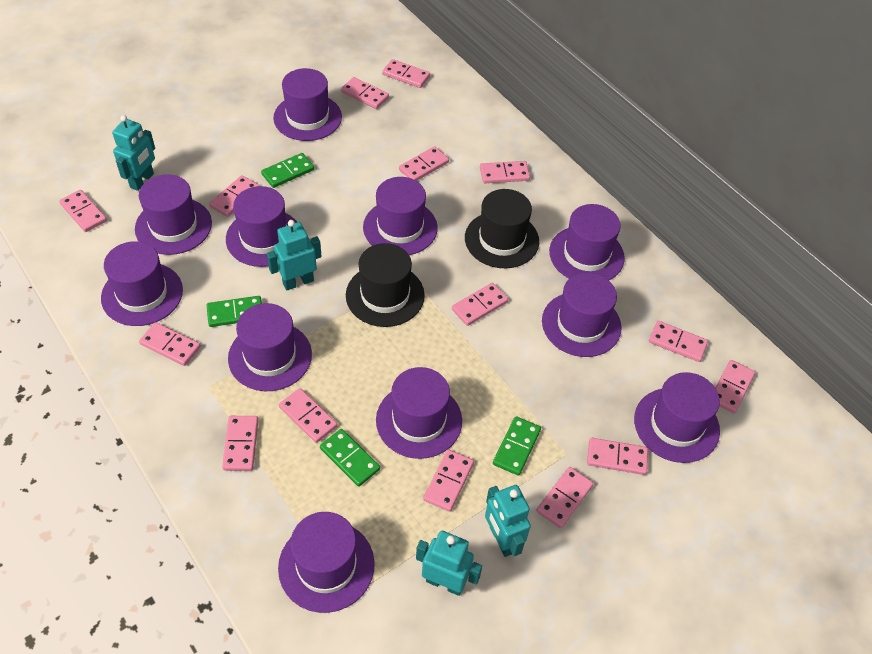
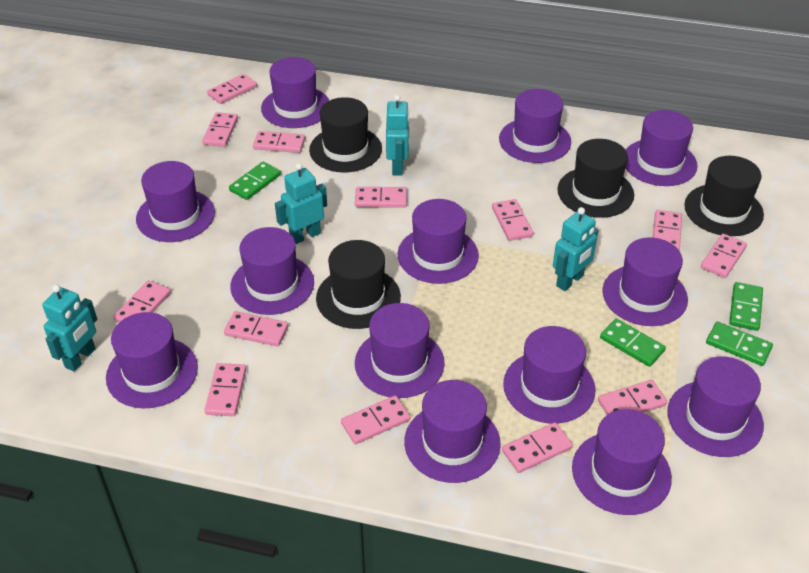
black hat: 2 -> 4
pink domino: 15 -> 13
purple hat: 11 -> 13

